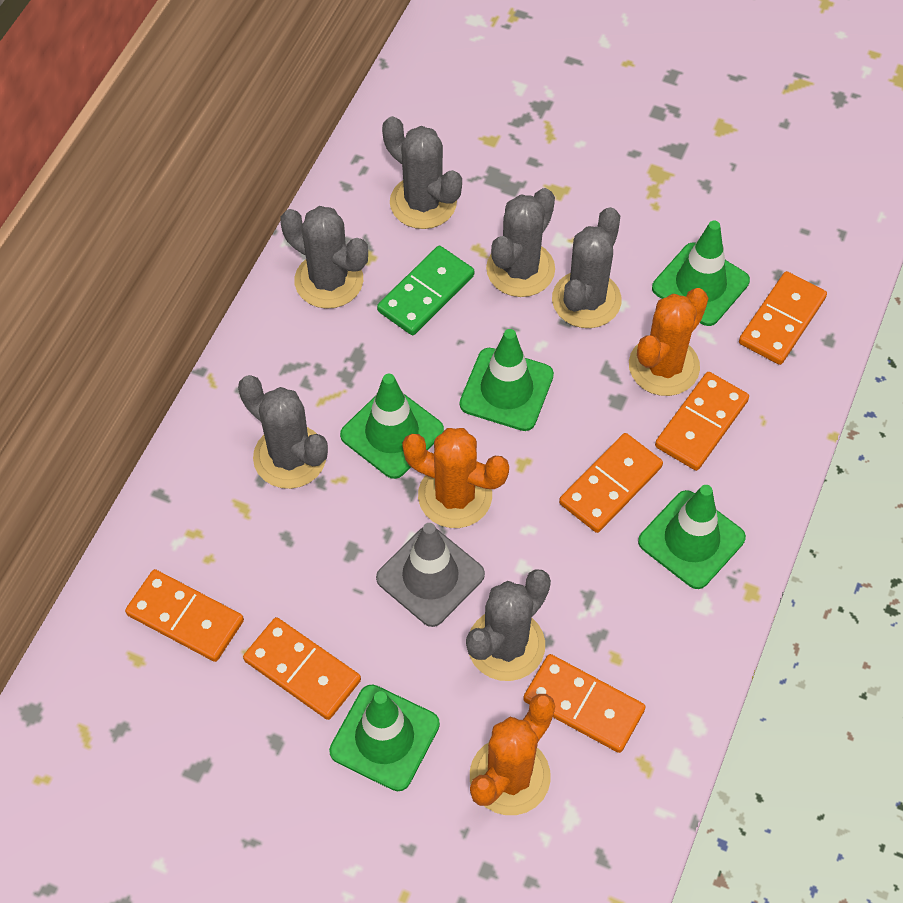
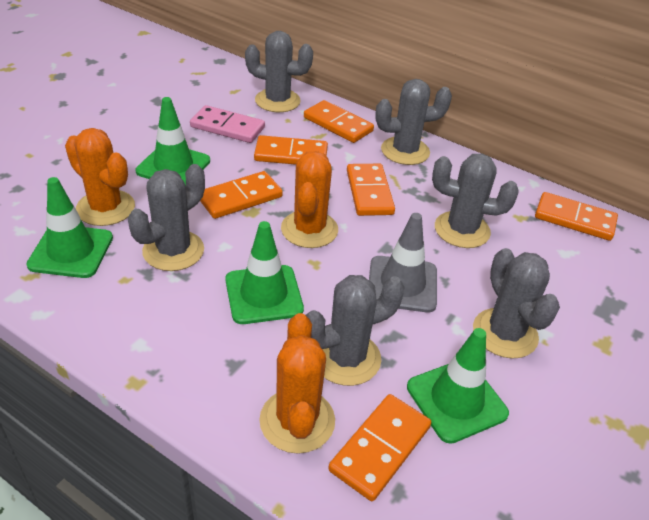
green domino: 1 -> 0
green traffic cone: 5 -> 4
pink domino: 0 -> 1

